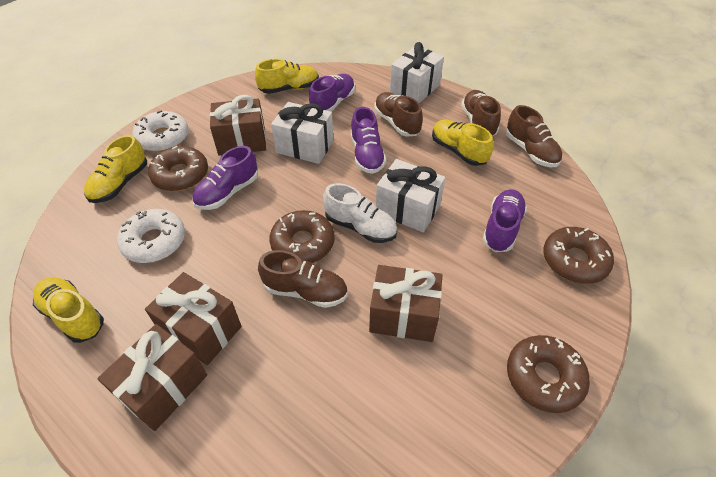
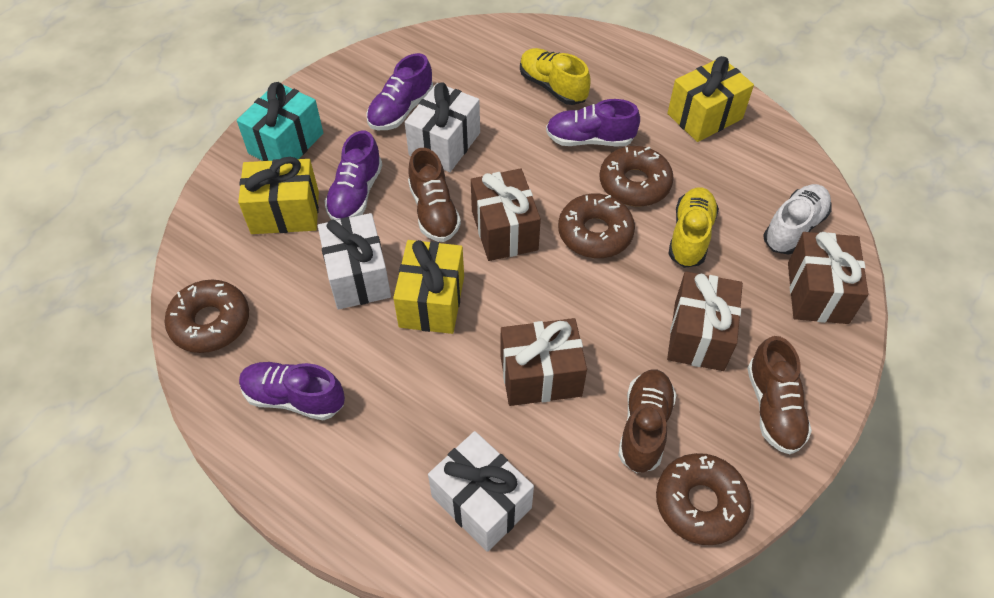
brown shoe: 4 -> 3
turquoise gift: 0 -> 1
white donut: 2 -> 0
yellow gift: 0 -> 3
yellow shoe: 4 -> 2

